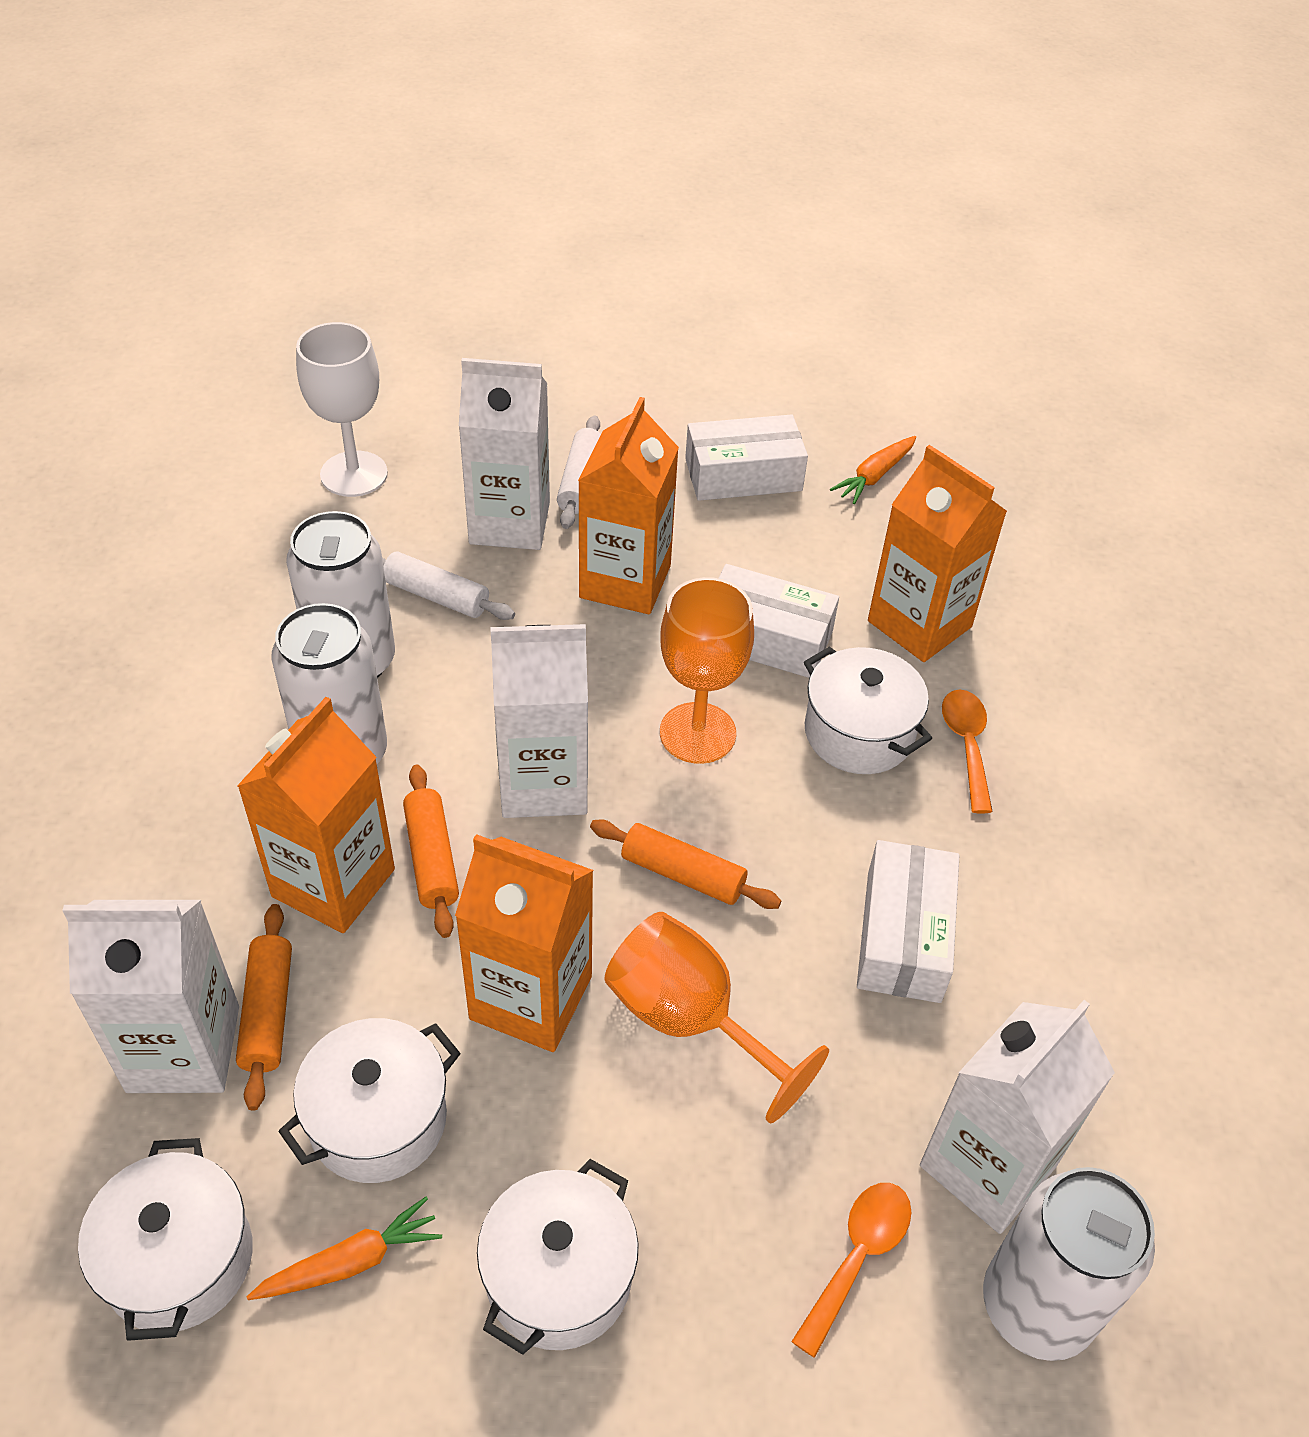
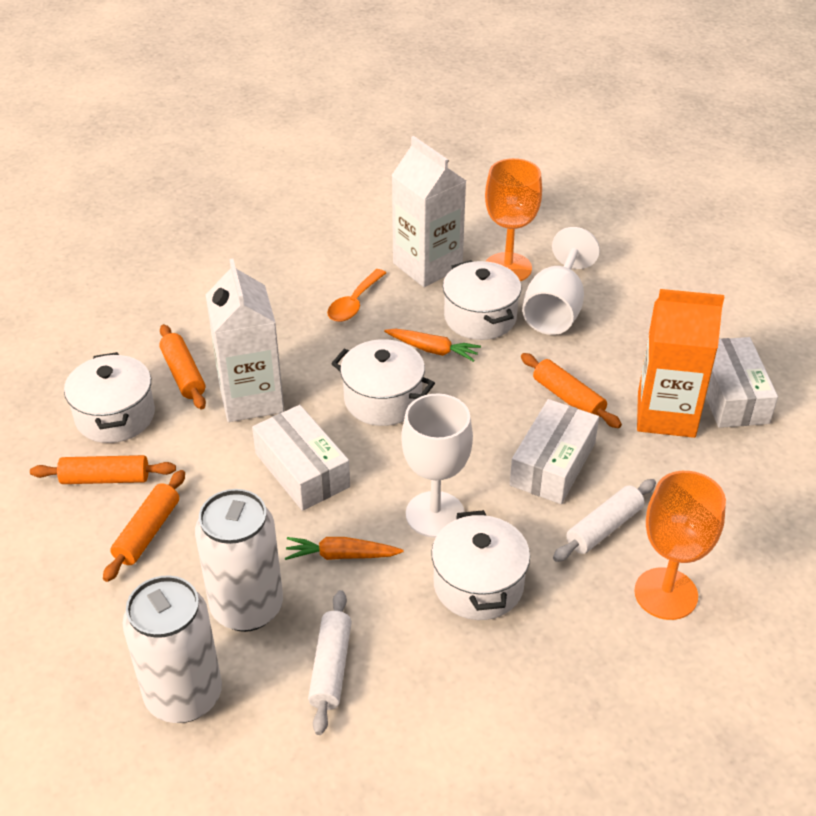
orange carton: 4 -> 1
orange rolling pin: 3 -> 4
orange spoon: 2 -> 1
white can: 3 -> 2
white carton: 4 -> 2
white goblet: 1 -> 2

